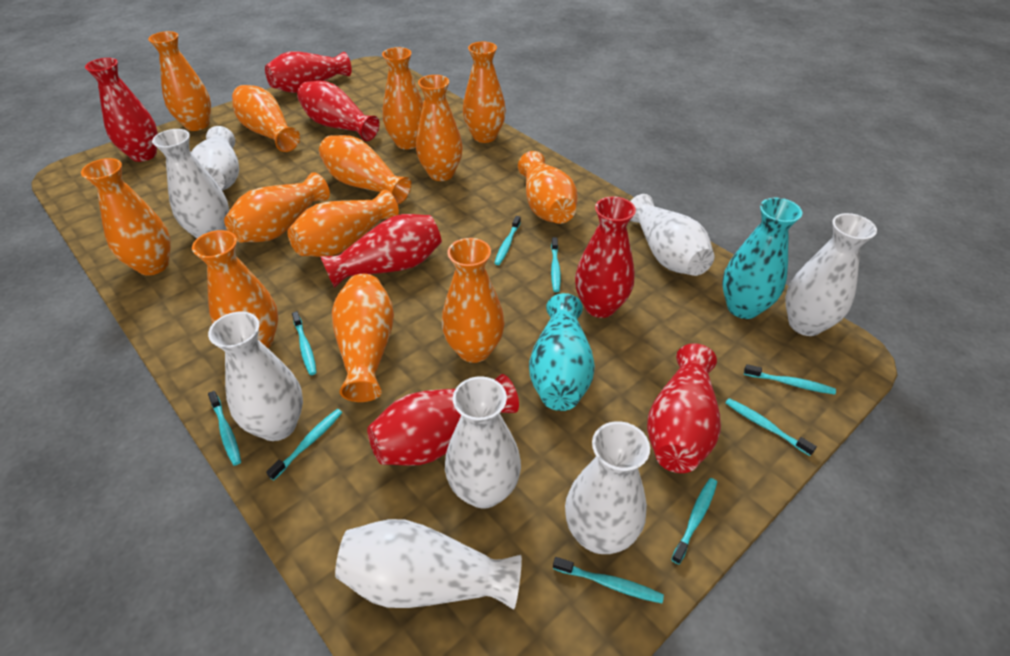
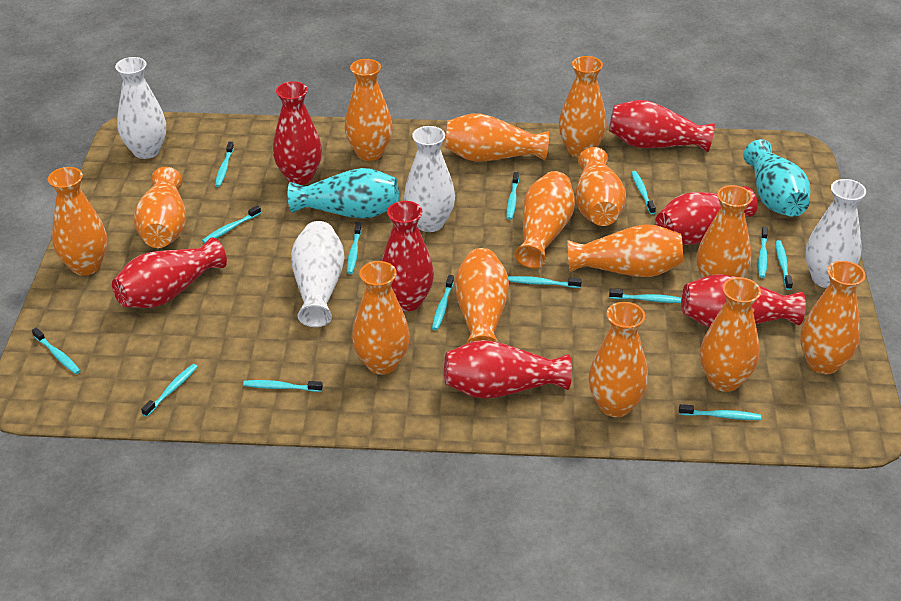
orange vase: 13 -> 14
turquoise toothbrush: 9 -> 14
white vase: 8 -> 4

